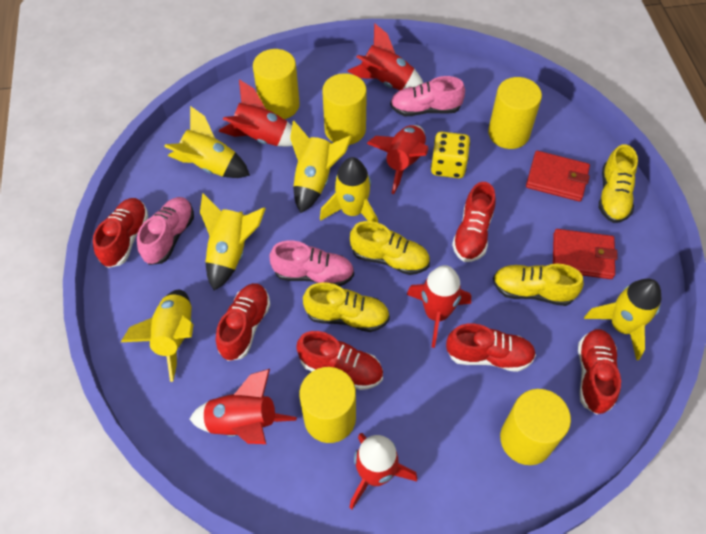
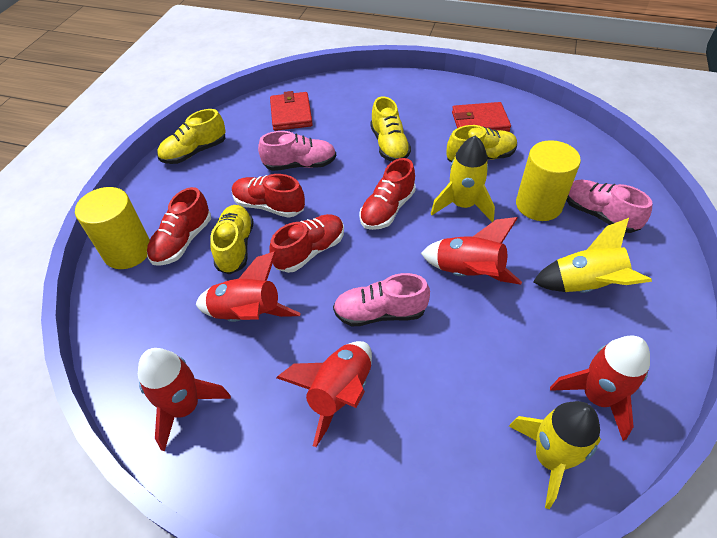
red rocket: 6 -> 5
red shoe: 6 -> 4
yellow cylinder: 5 -> 2
yellow dice: 1 -> 0
yellow rocket: 6 -> 3

